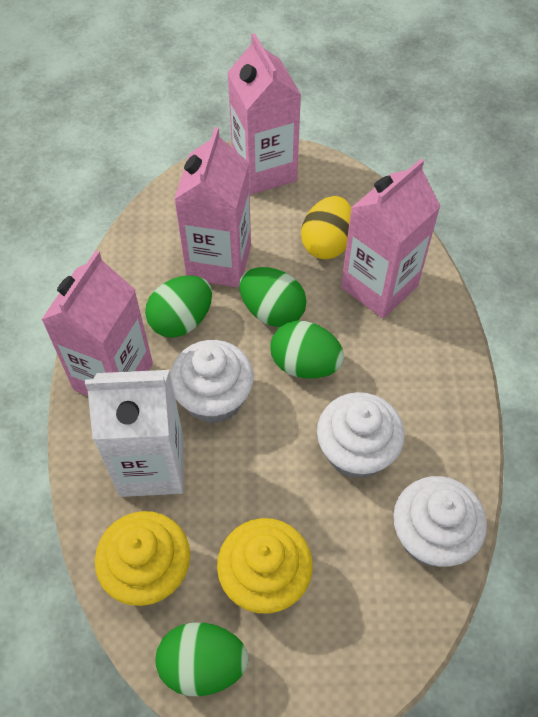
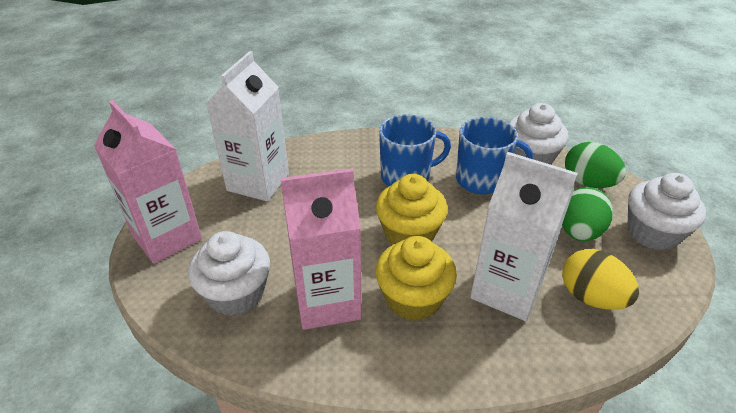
blue mug: 0 -> 2
green egg: 4 -> 2
pink carton: 4 -> 2
white carton: 1 -> 2

